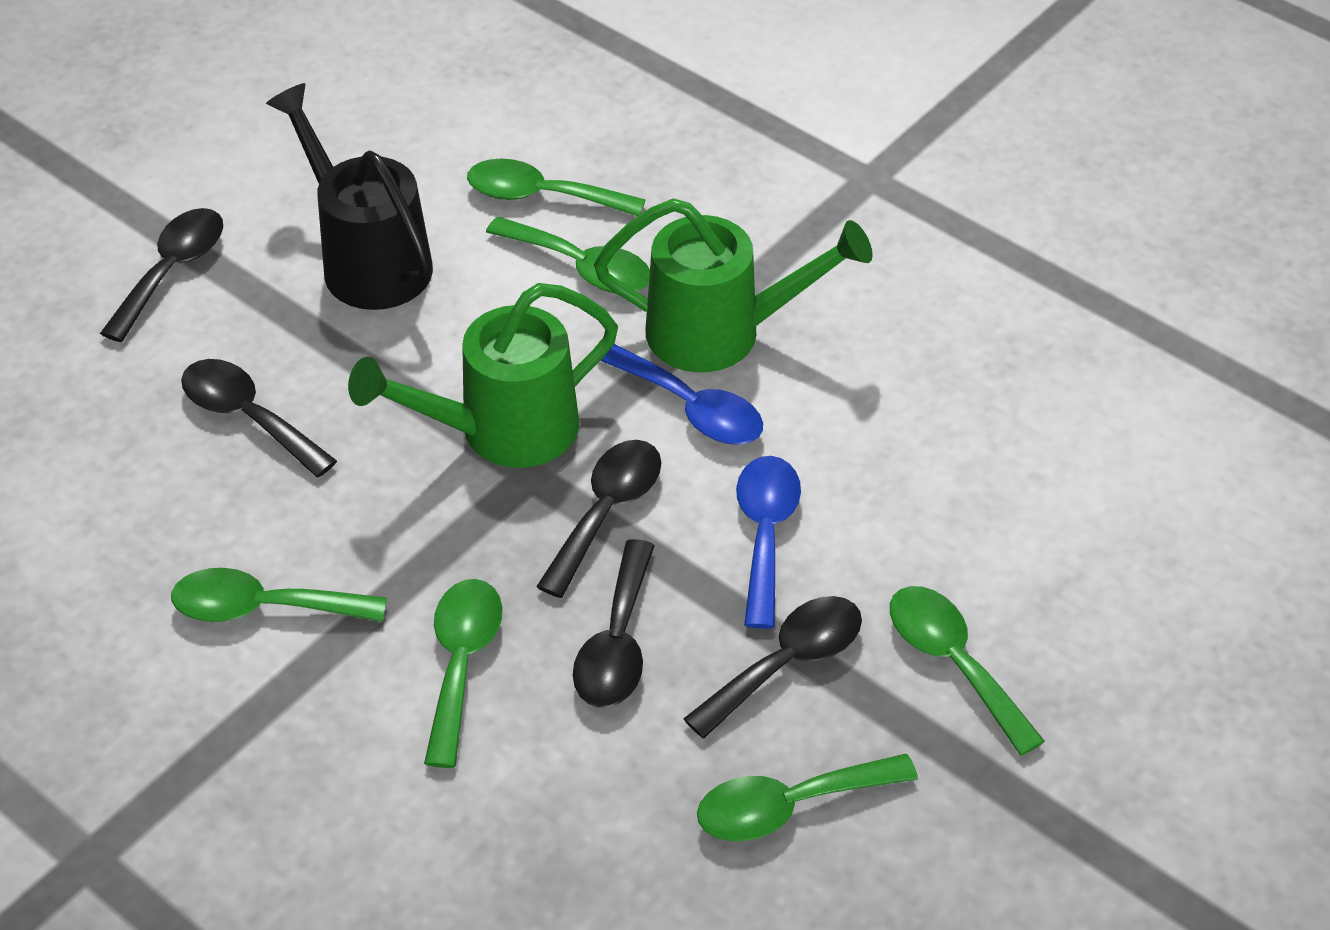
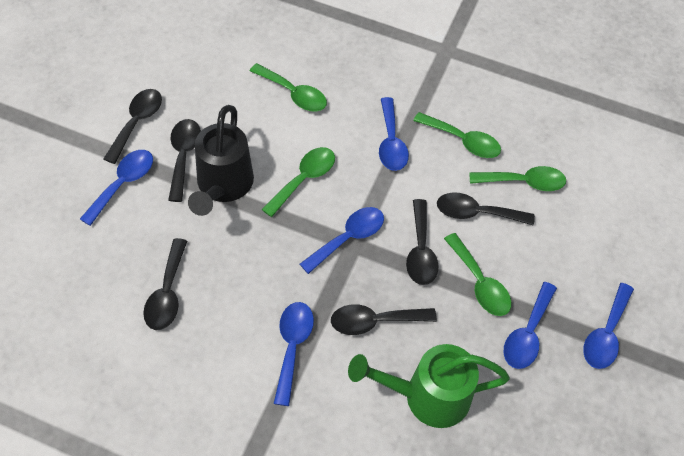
black spoon: 5 -> 6
blue spoon: 2 -> 6
green spoon: 6 -> 5
green watering can: 2 -> 1

